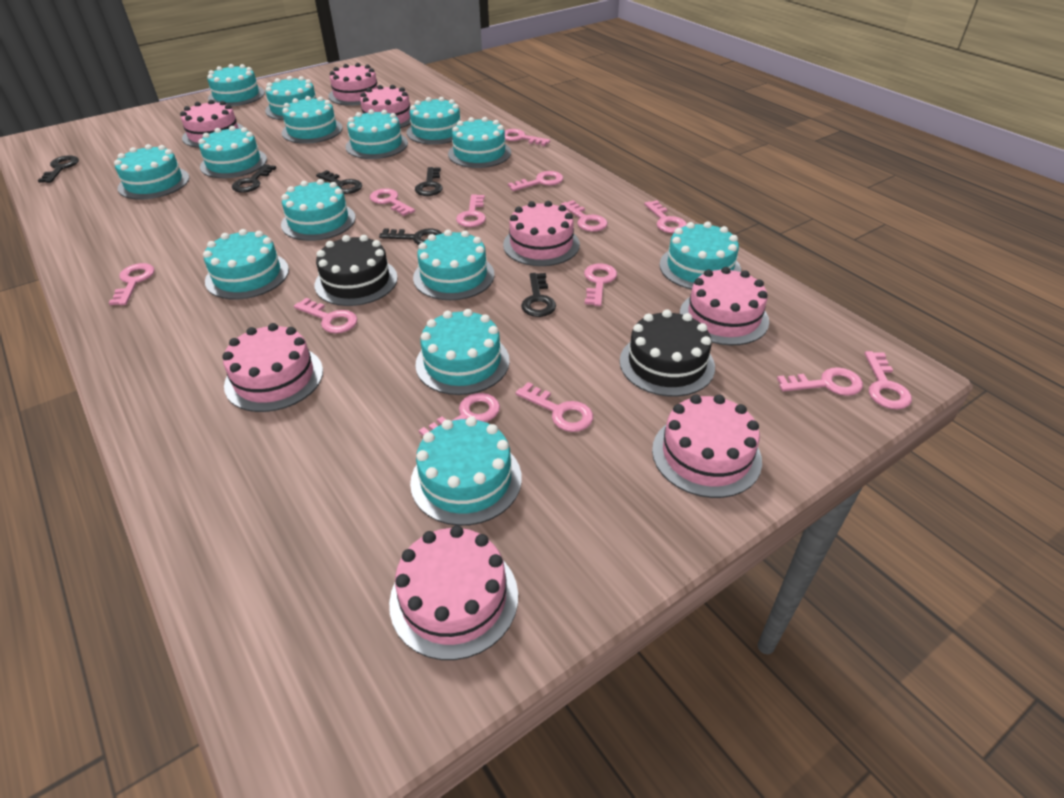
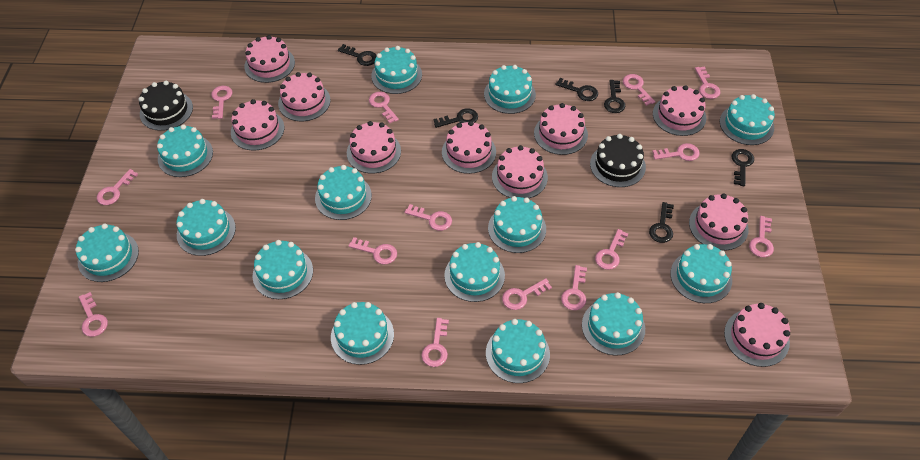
pink cake: 8 -> 10
pink key: 13 -> 14

